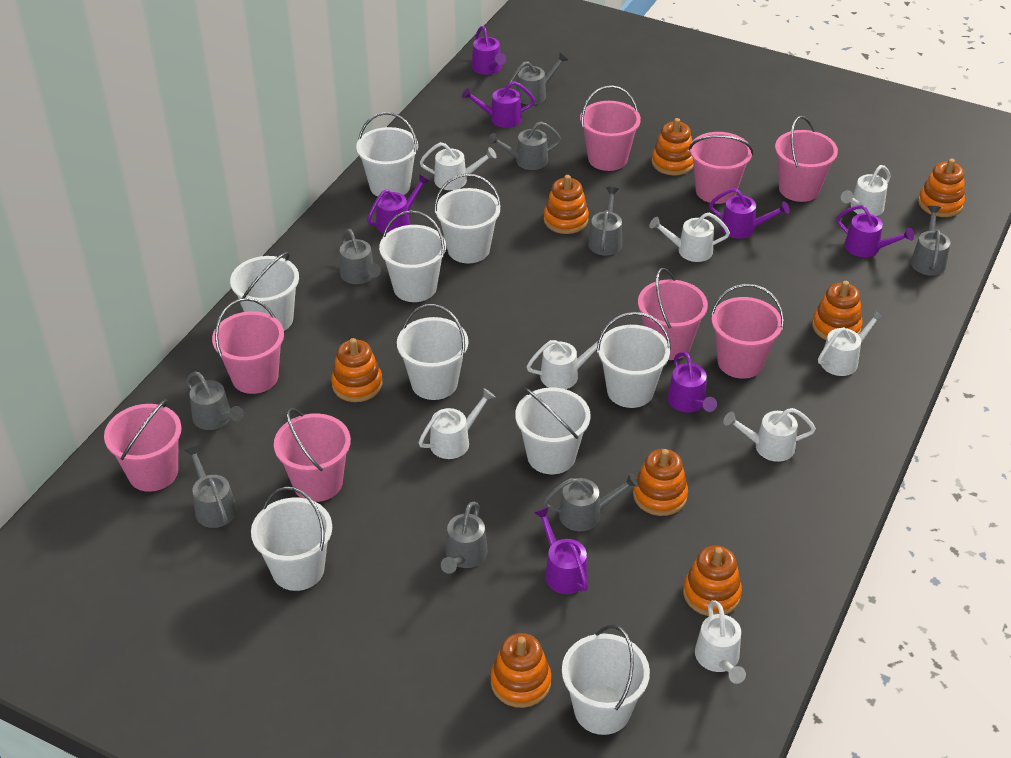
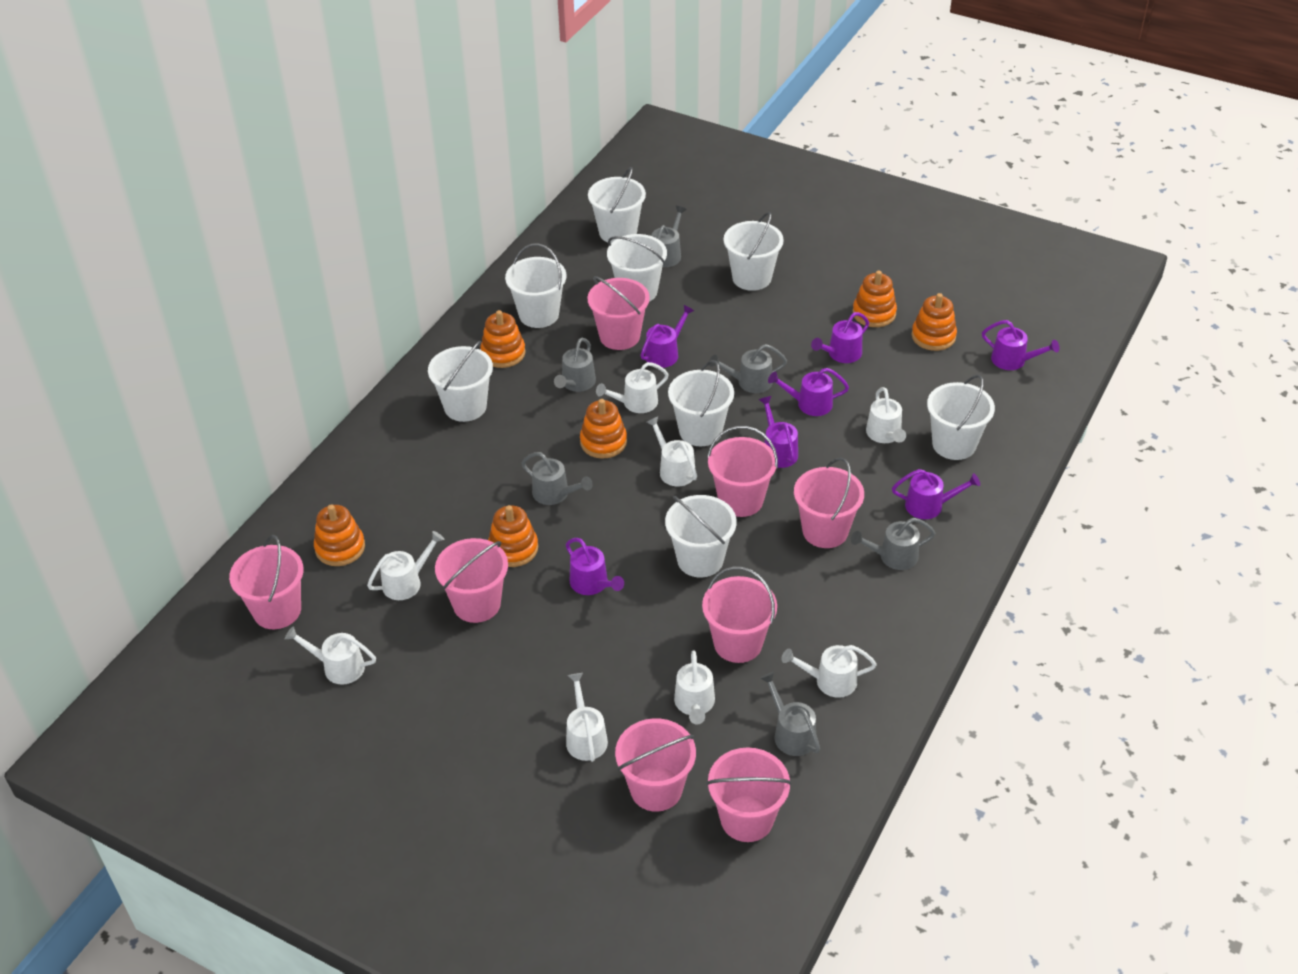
grey watering can: 9 -> 6
orange stacking toy: 8 -> 6
white bucket: 9 -> 8

